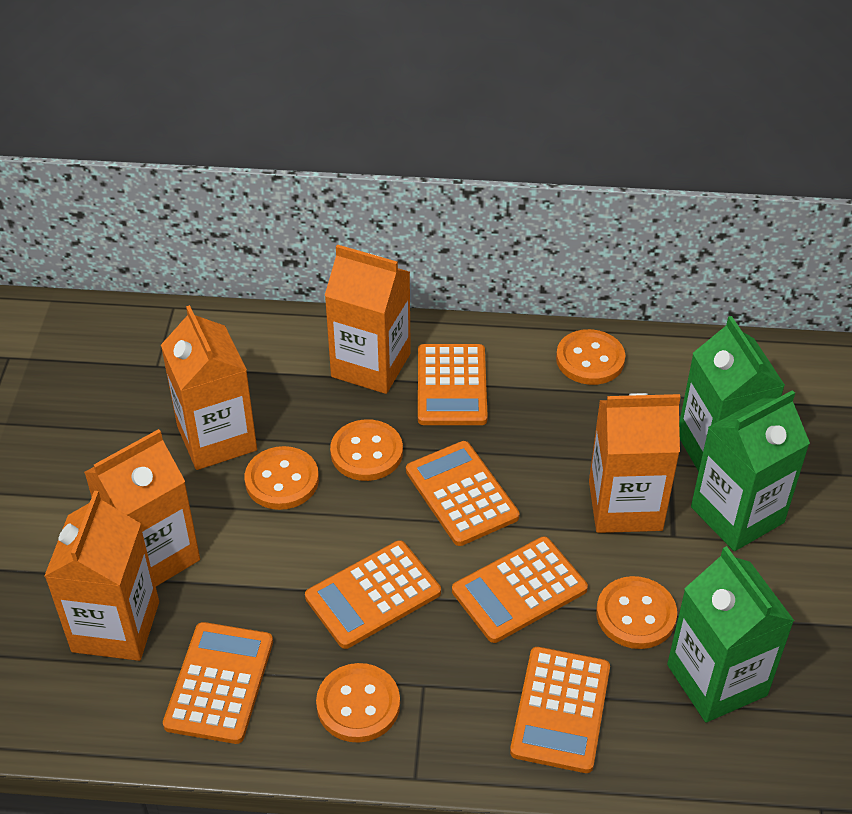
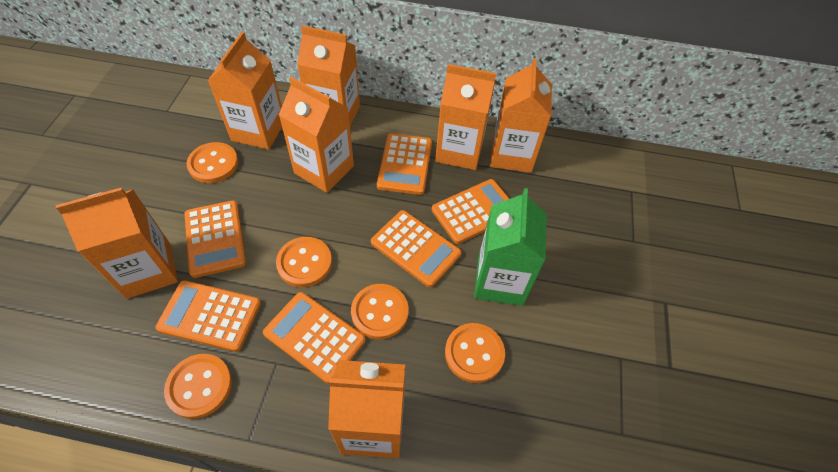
green carton: 3 -> 1
orange carton: 5 -> 7

